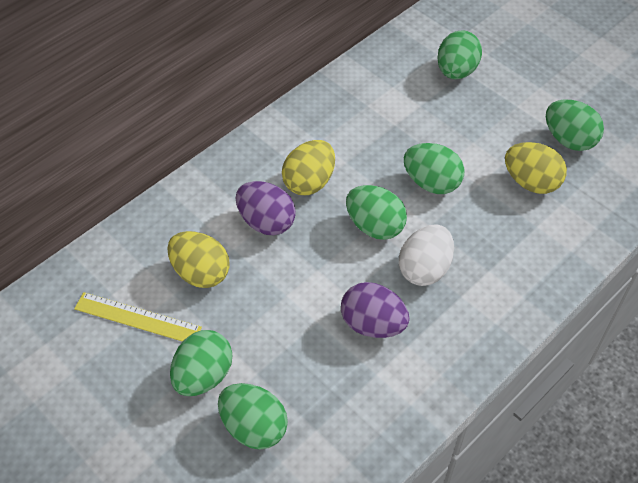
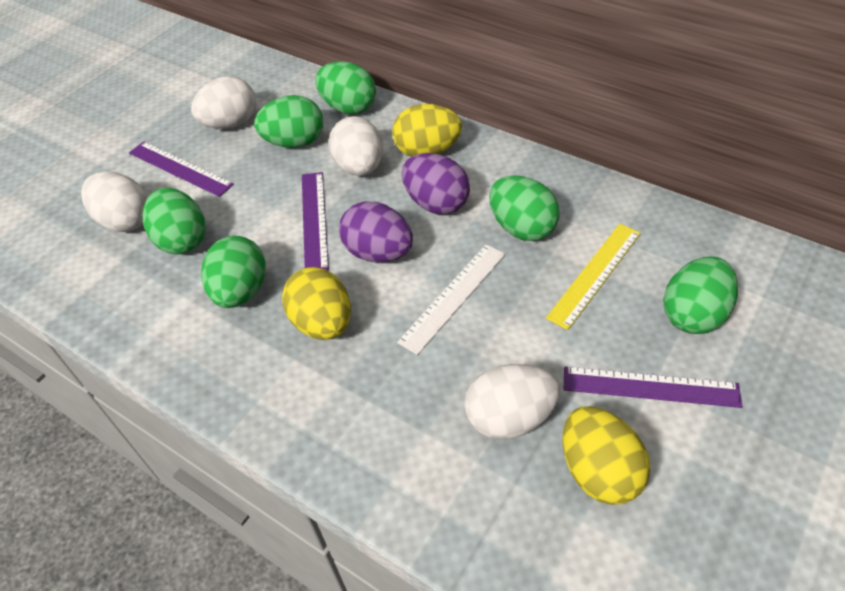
purple ruler: 0 -> 3
white egg: 1 -> 4
white ruler: 0 -> 1

